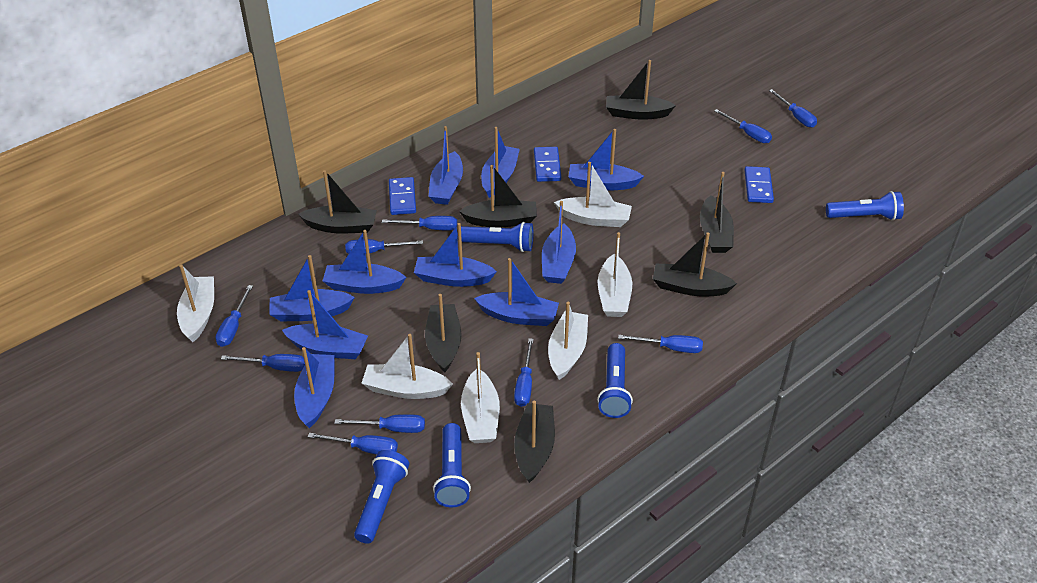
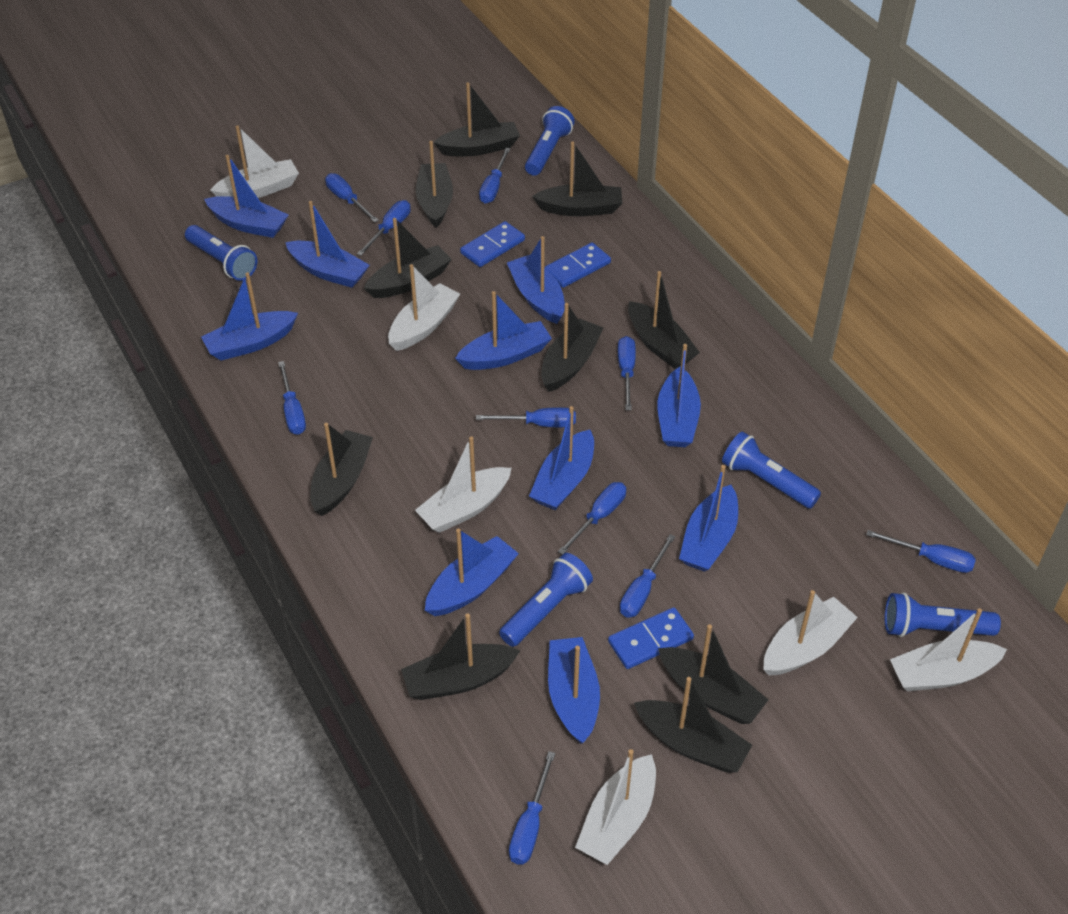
black boat: 7 -> 10

